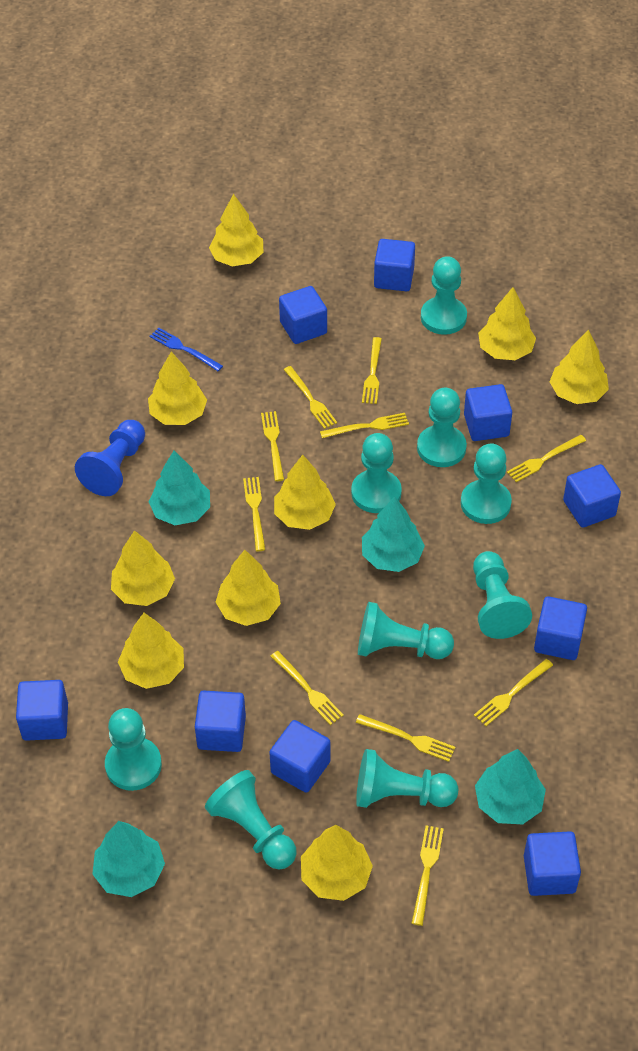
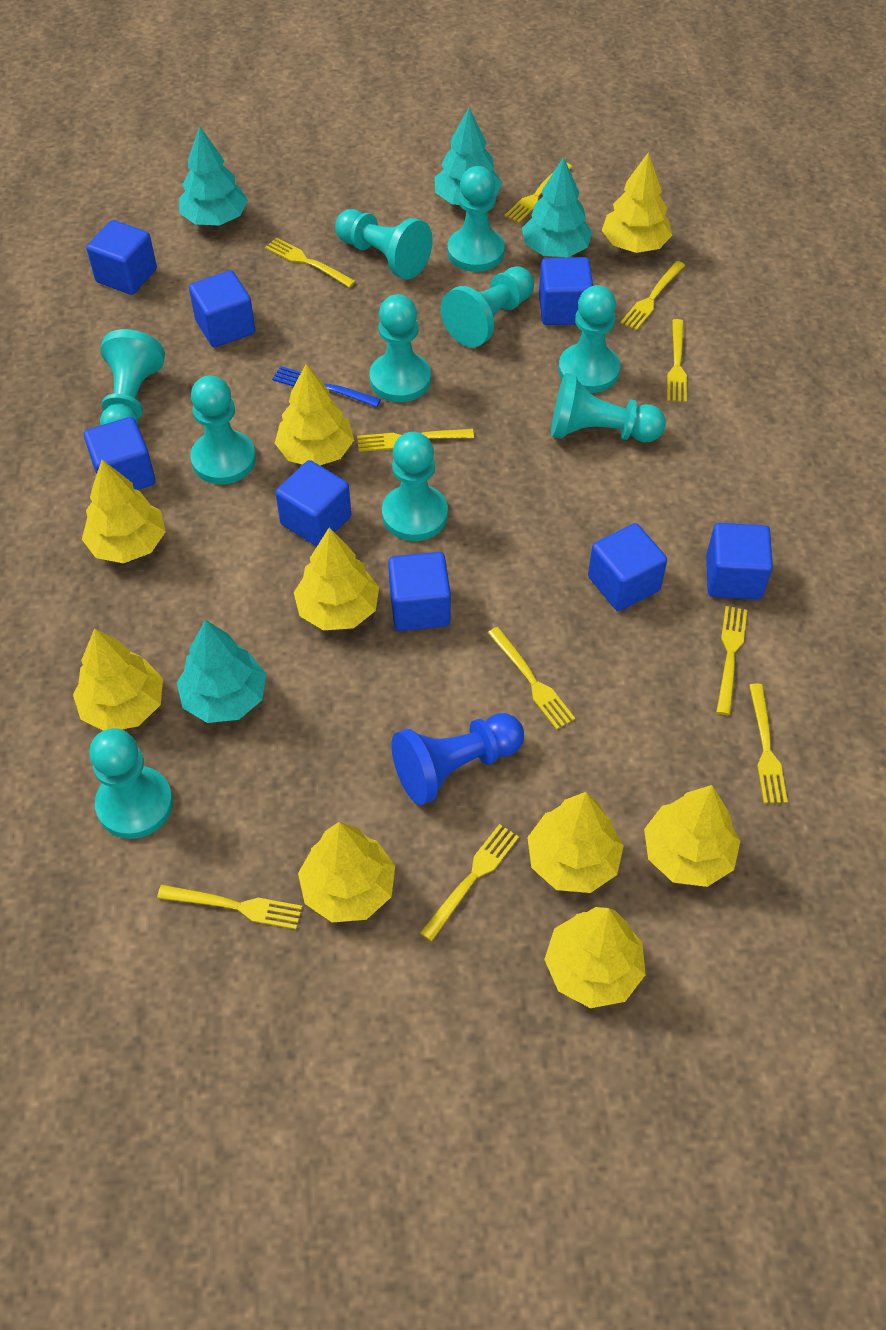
blue cube: 9 -> 8
turquoise pawn: 9 -> 10

